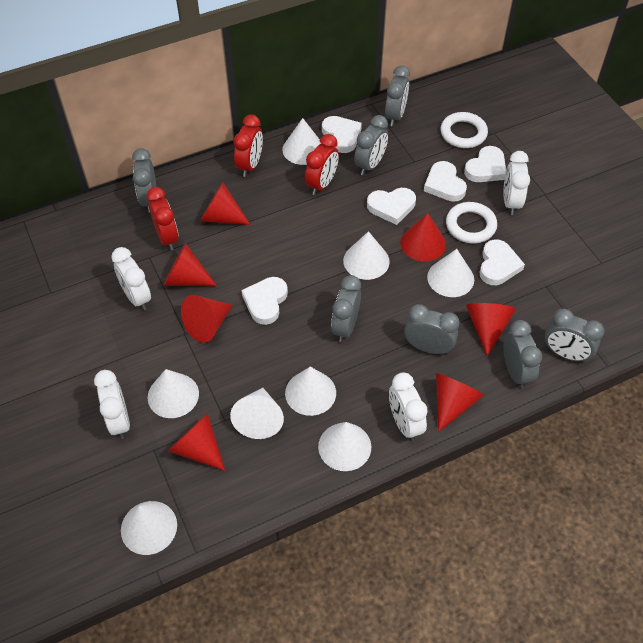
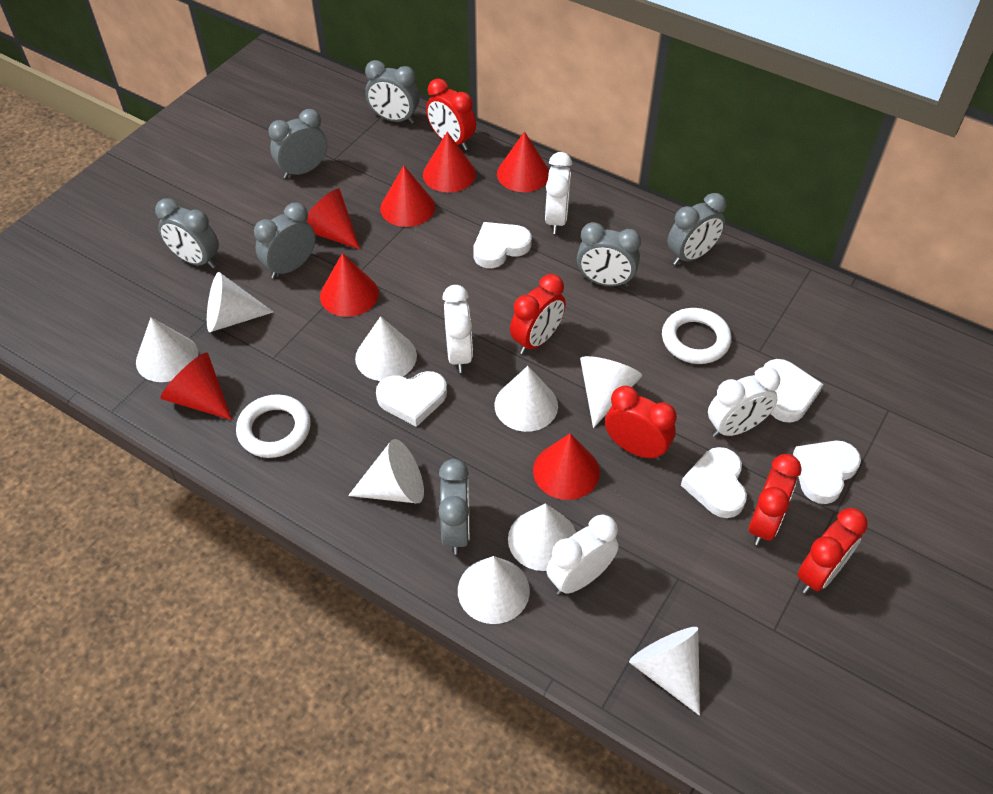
red clock: 3 -> 5
white cone: 8 -> 9
white heart: 6 -> 5

